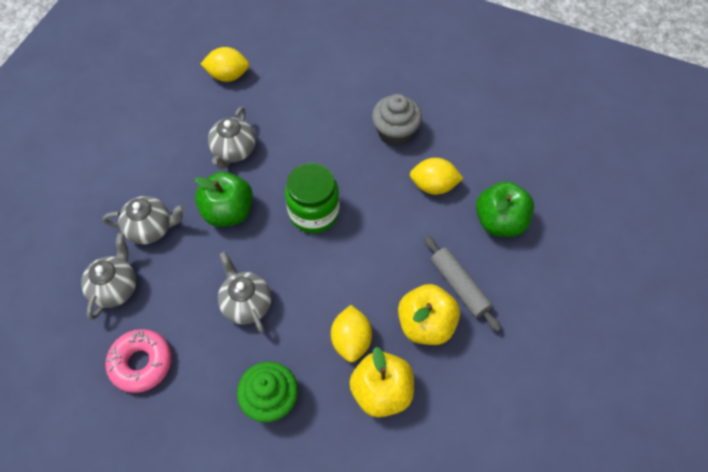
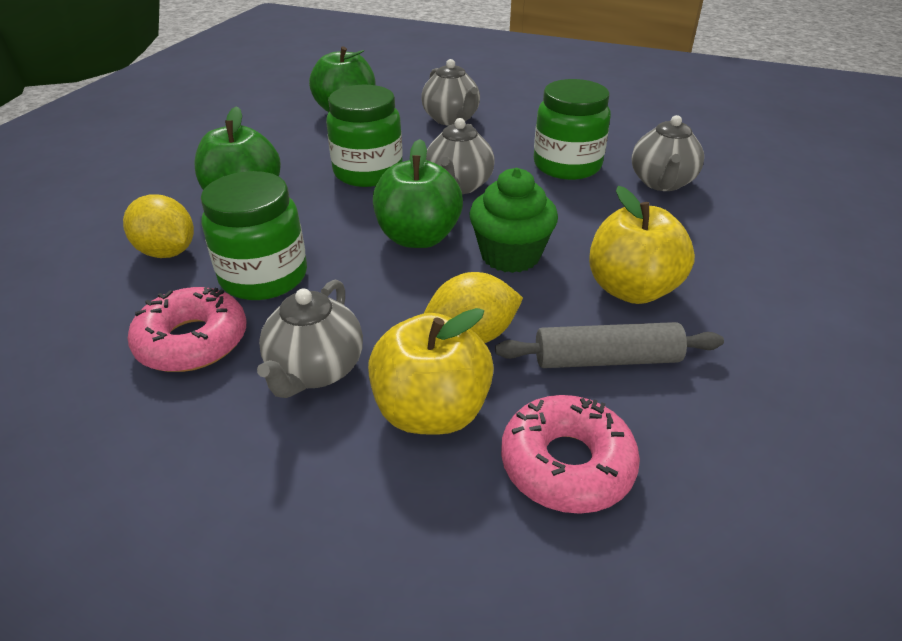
green apple: 2 -> 3
green jar: 1 -> 3
grey cupcake: 1 -> 0
pink donut: 1 -> 2
yellow lemon: 3 -> 2

